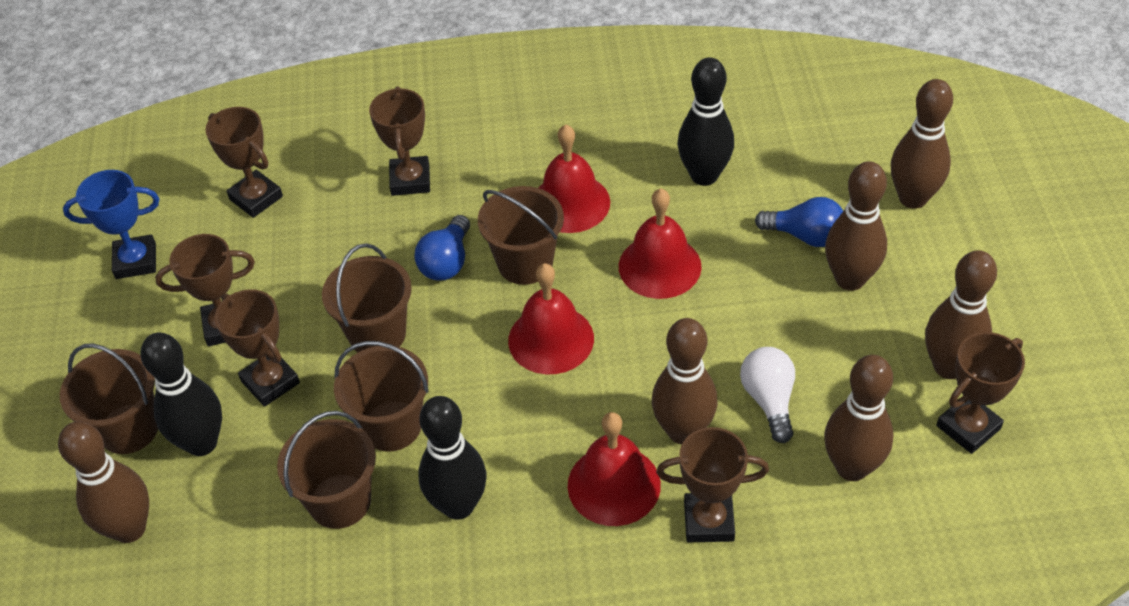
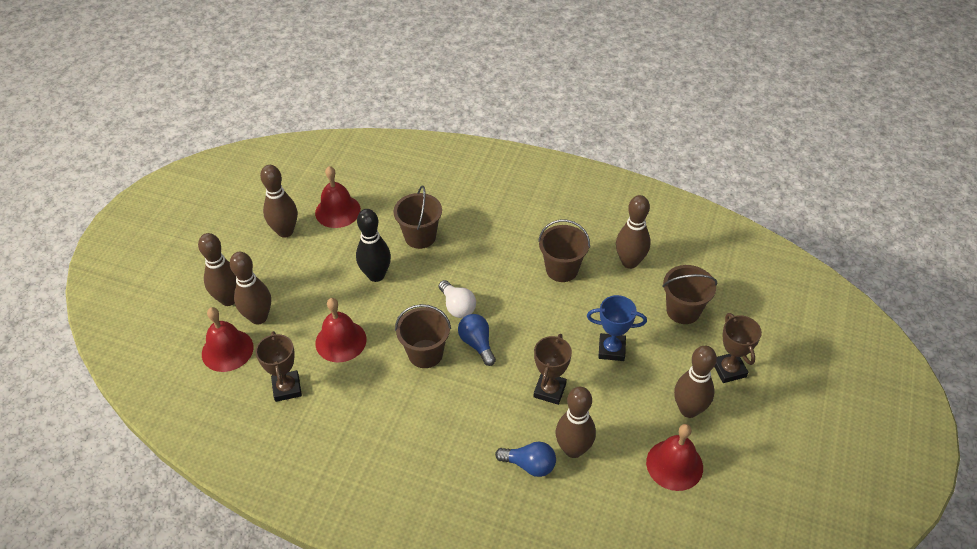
black bowling pin: 3 -> 1
brown bucket: 5 -> 4
brown trophy: 6 -> 3

